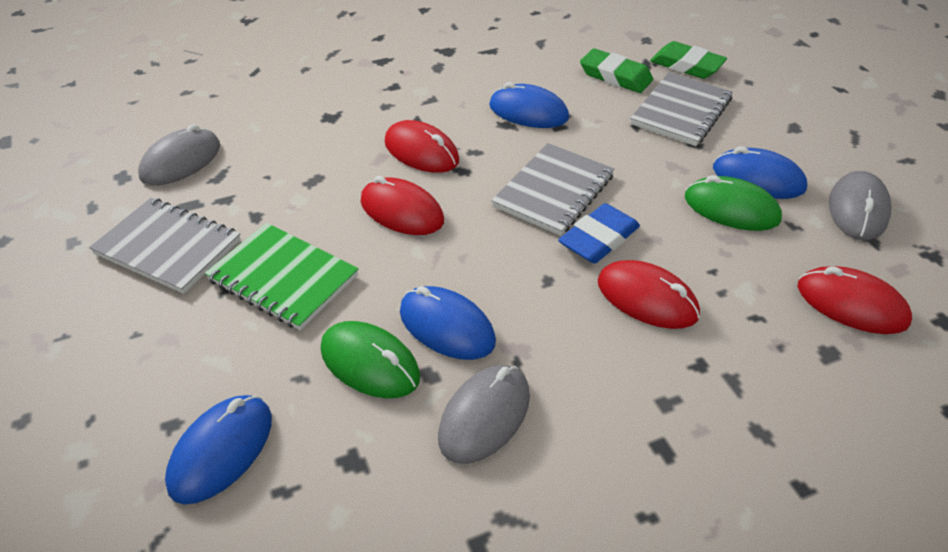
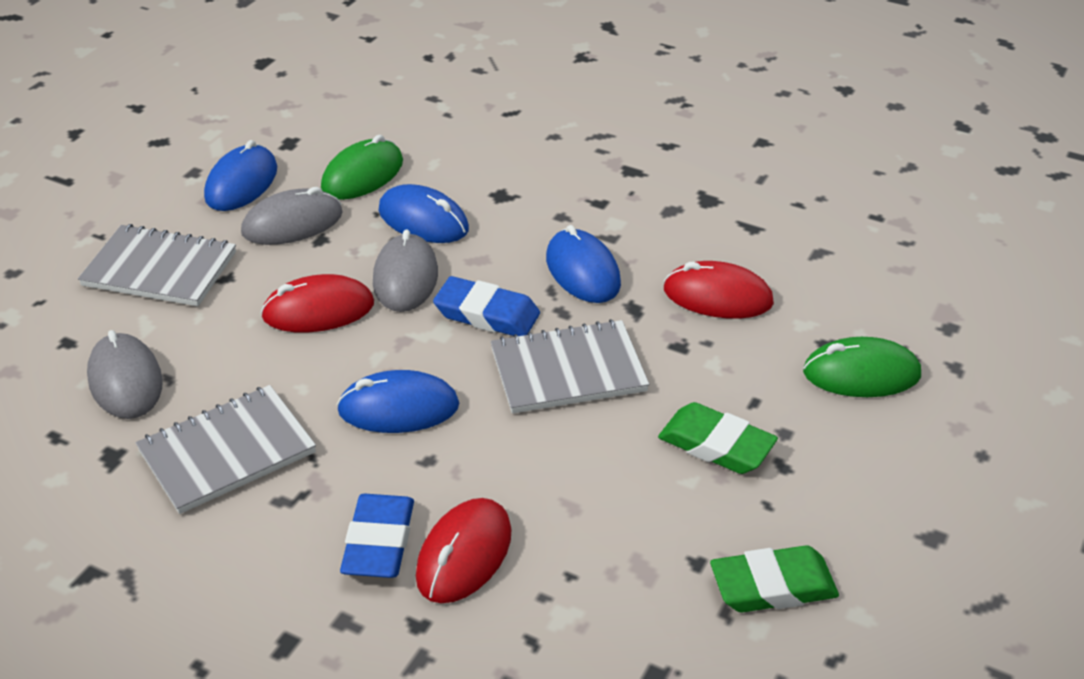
blue eraser: 1 -> 2
green notebook: 1 -> 0
red mouse: 4 -> 3

